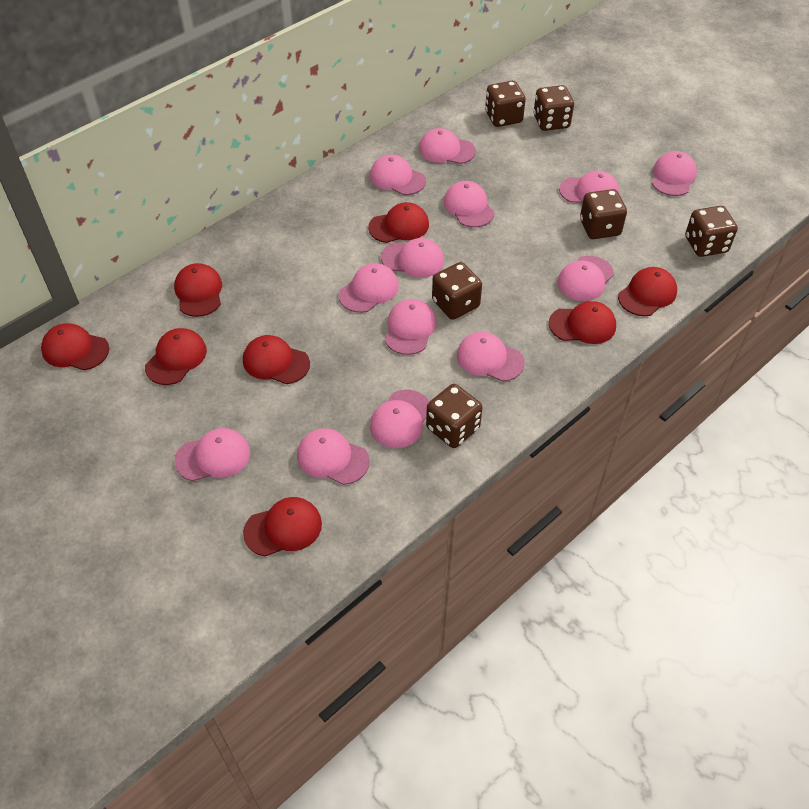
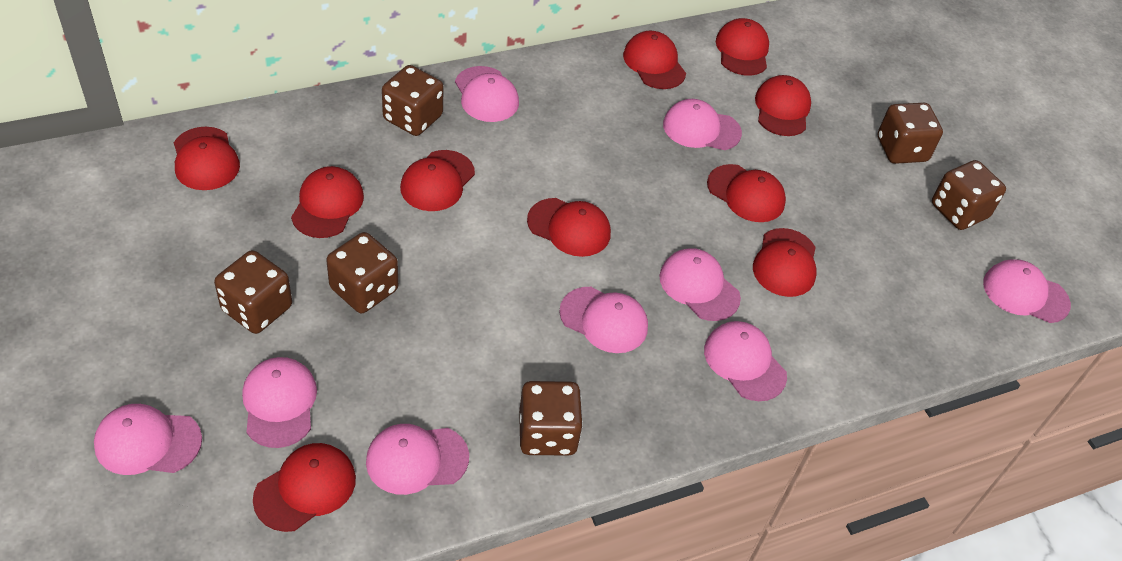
pink cap: 13 -> 9
red cap: 8 -> 10

